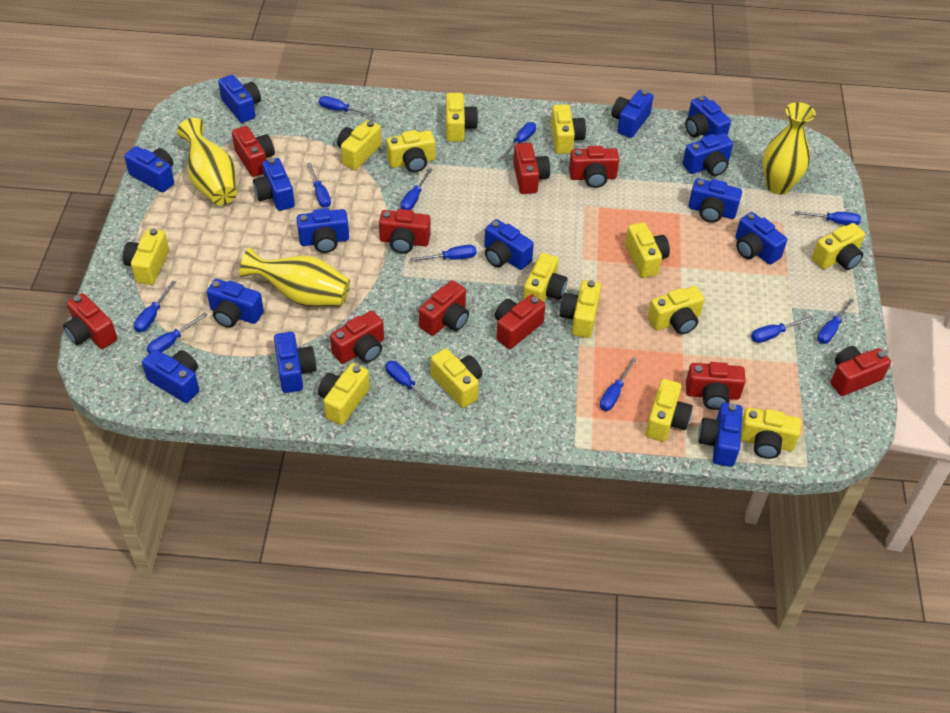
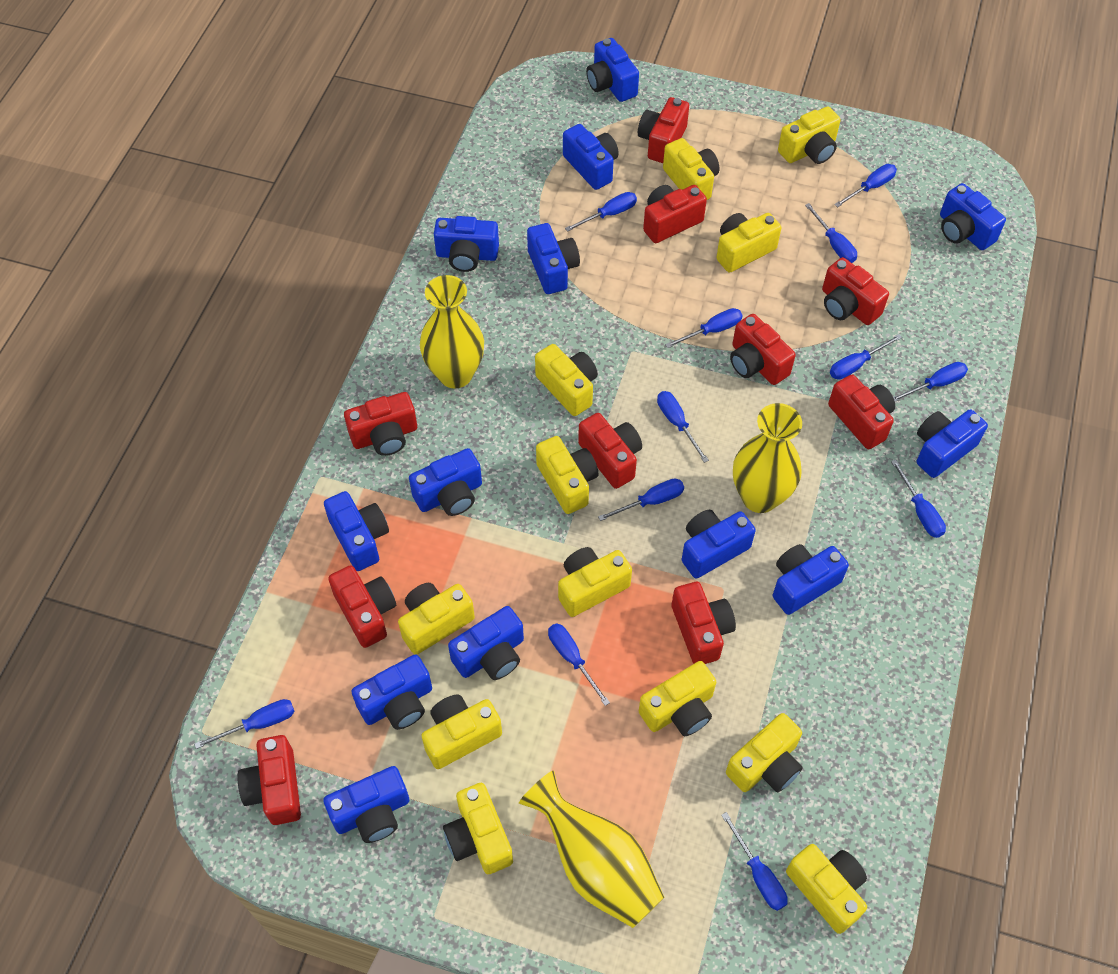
blue camera: 14 -> 13
yellow camera: 14 -> 12

